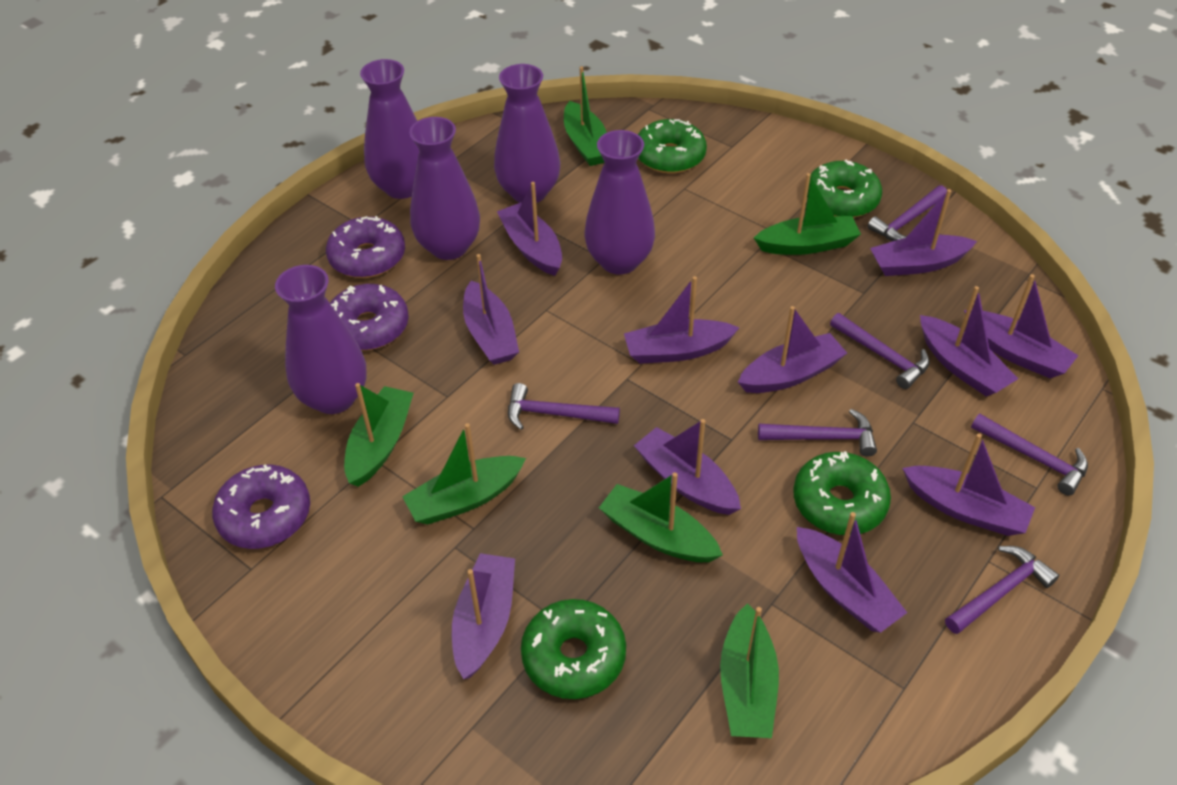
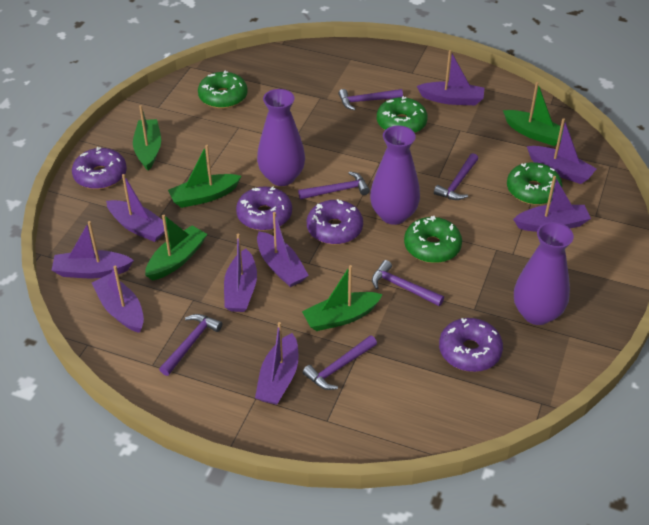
green boat: 6 -> 5
purple boat: 11 -> 9
purple donut: 3 -> 4
purple vase: 5 -> 3

